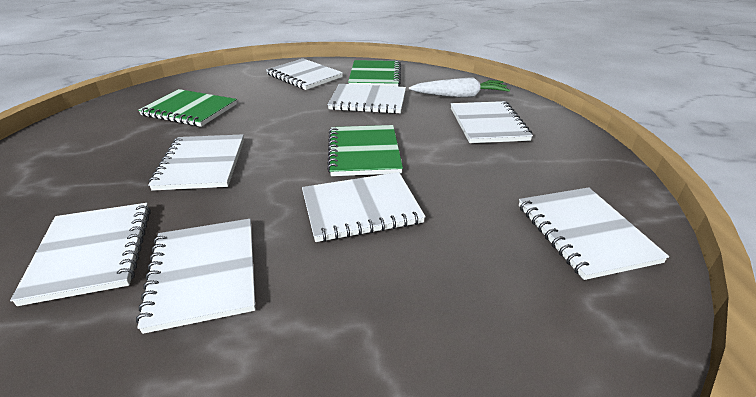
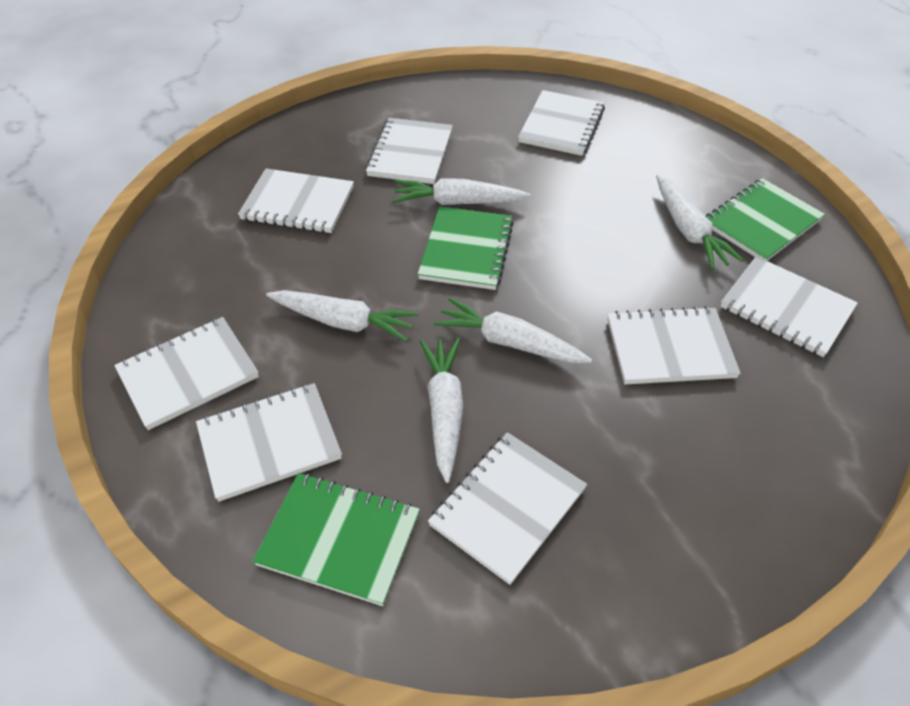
white carrot: 1 -> 5

